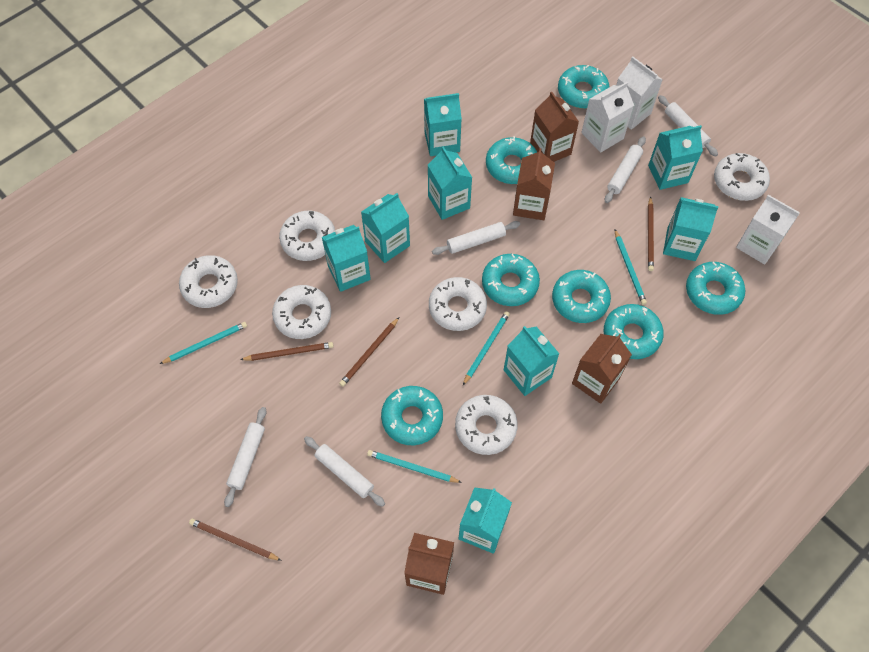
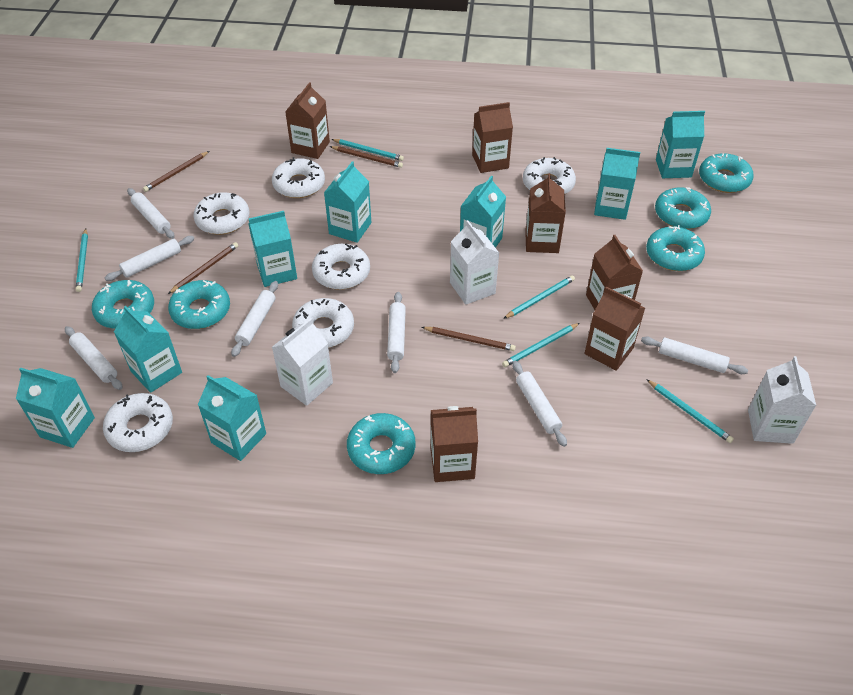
brown carton: 4 -> 6
turquoise donut: 7 -> 6
turquoise pencil: 4 -> 5
white rolling pin: 5 -> 7

